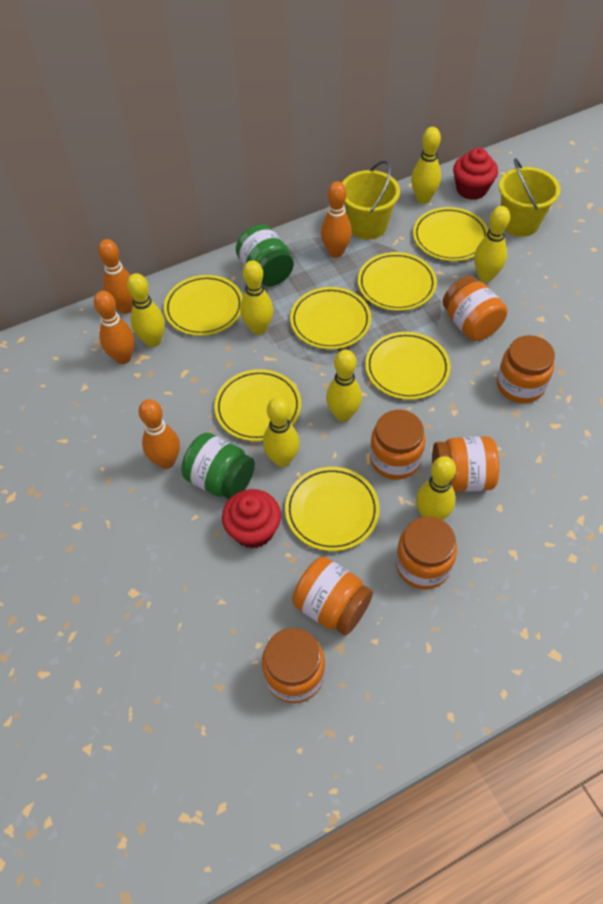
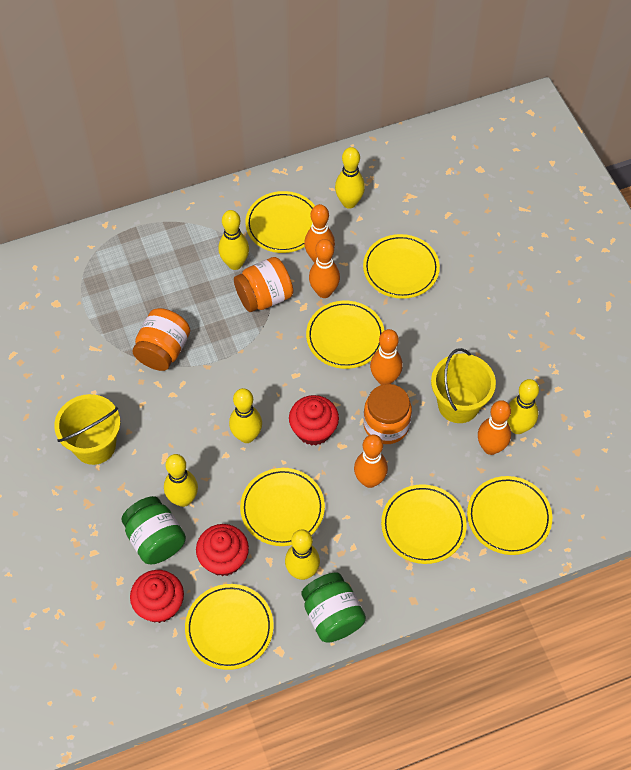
orange bowling pin: 4 -> 5
orange jar: 7 -> 3
red cupcake: 2 -> 3
yellow bowling pin: 7 -> 6

